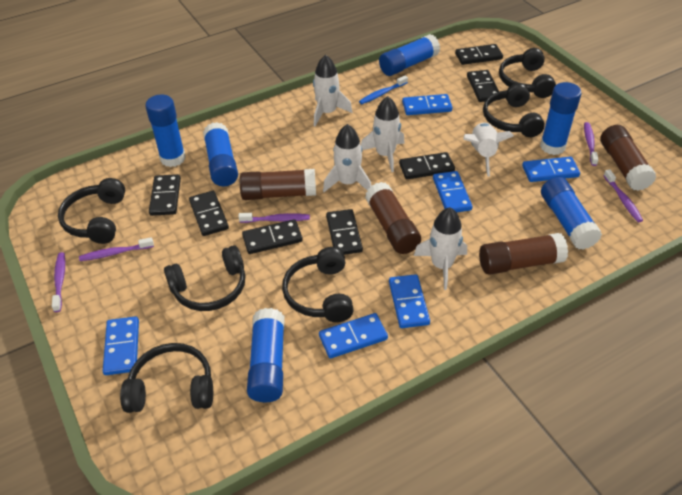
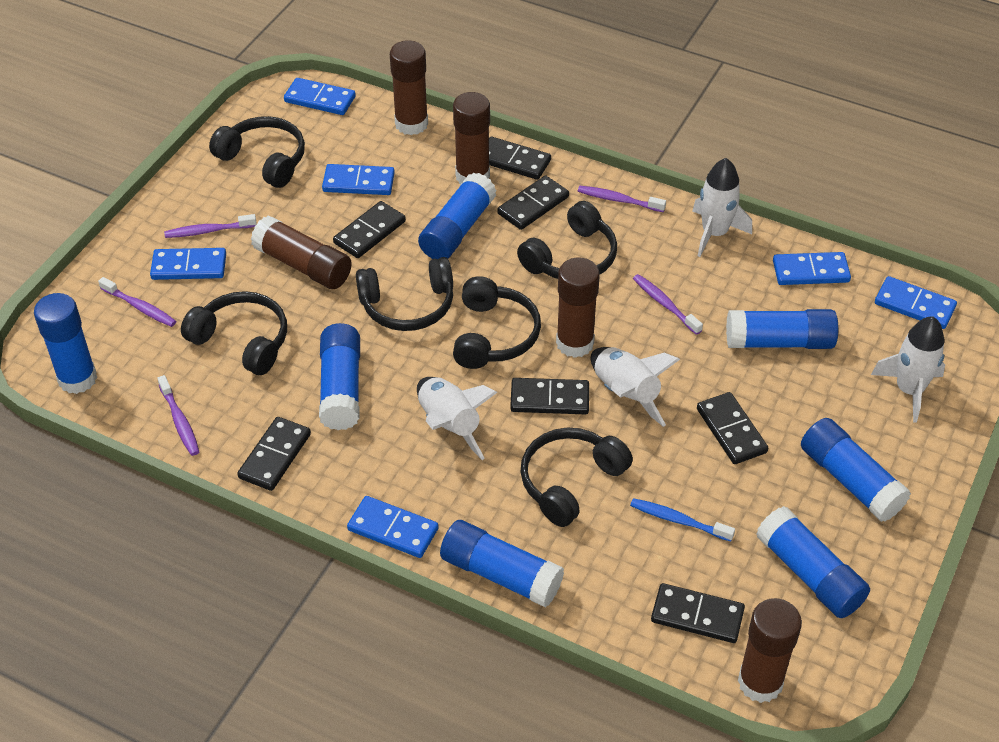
blue glue stick: 6 -> 7
brown glue stick: 4 -> 5
white rocket: 5 -> 4

